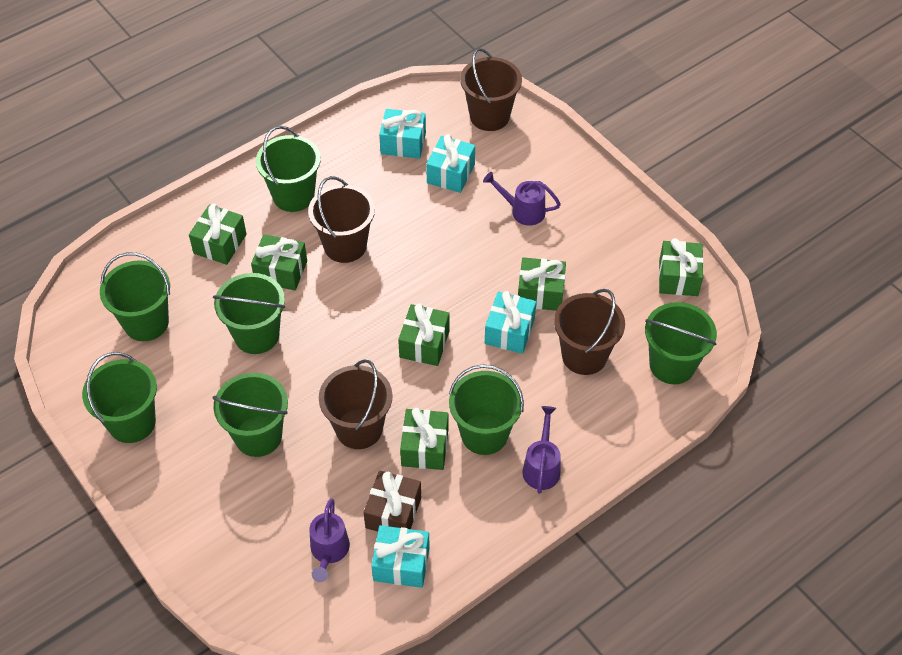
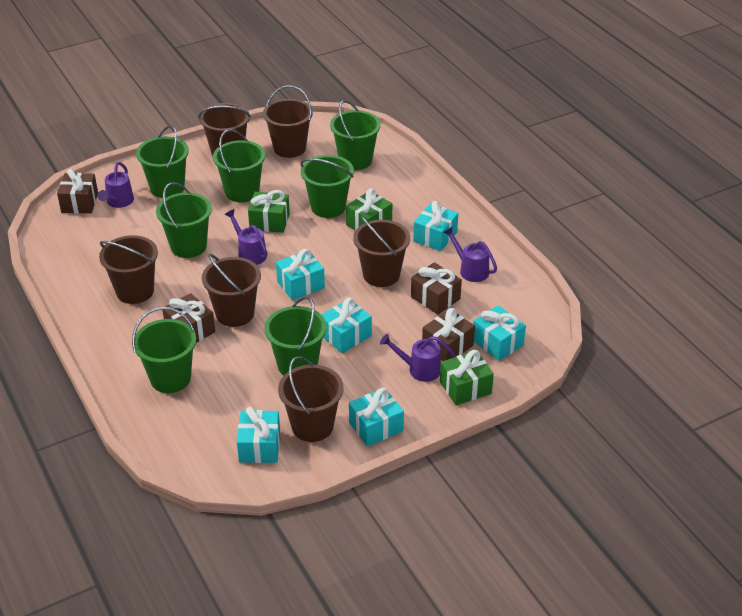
brown bucket: 4 -> 6
brown gift: 1 -> 4
green gift: 6 -> 3
purple watering can: 3 -> 4
turquoise gift: 4 -> 6

